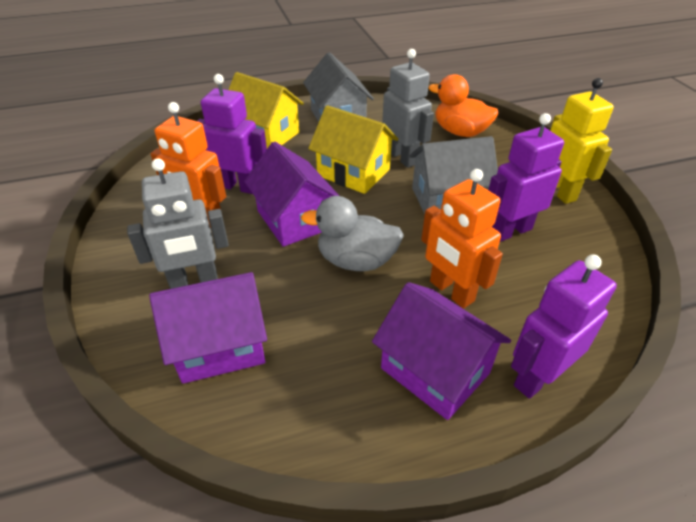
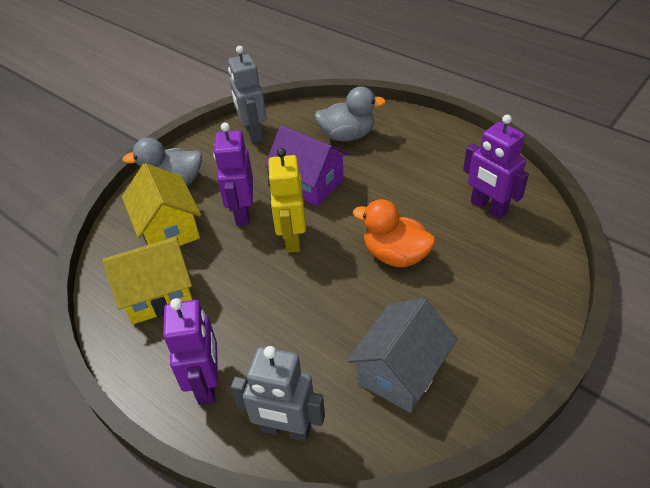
grey duck: 1 -> 2
grey house: 2 -> 1
orange robot: 2 -> 0
purple house: 3 -> 1

